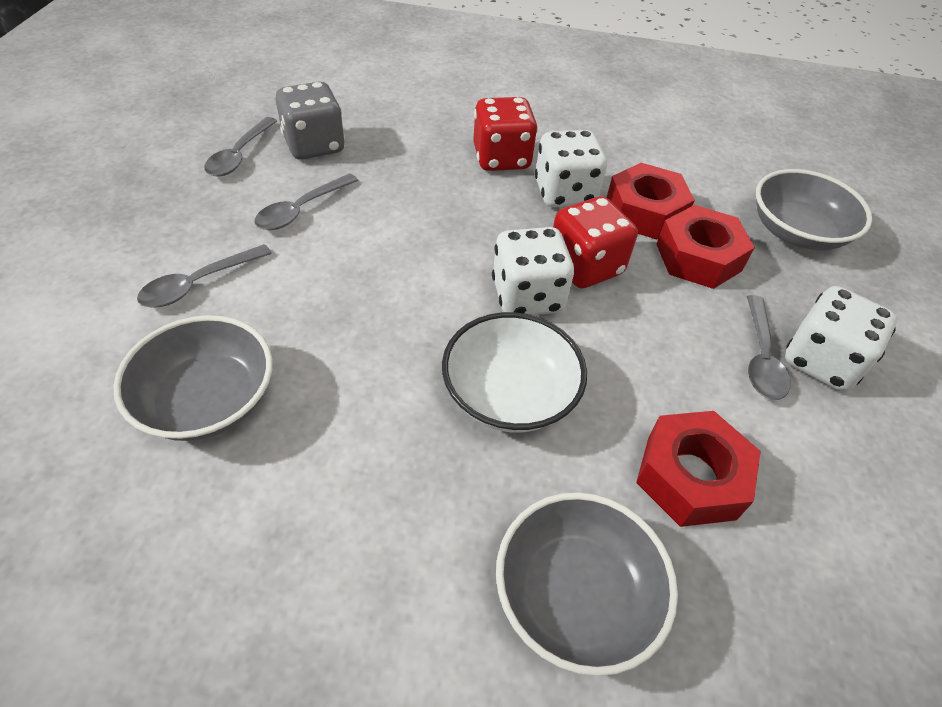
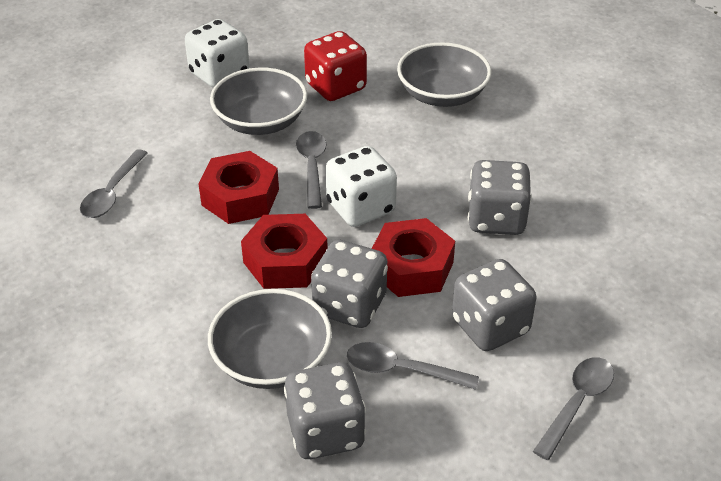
grey dice: 1 -> 4
red dice: 2 -> 1
white bowl: 1 -> 0
white dice: 3 -> 2

